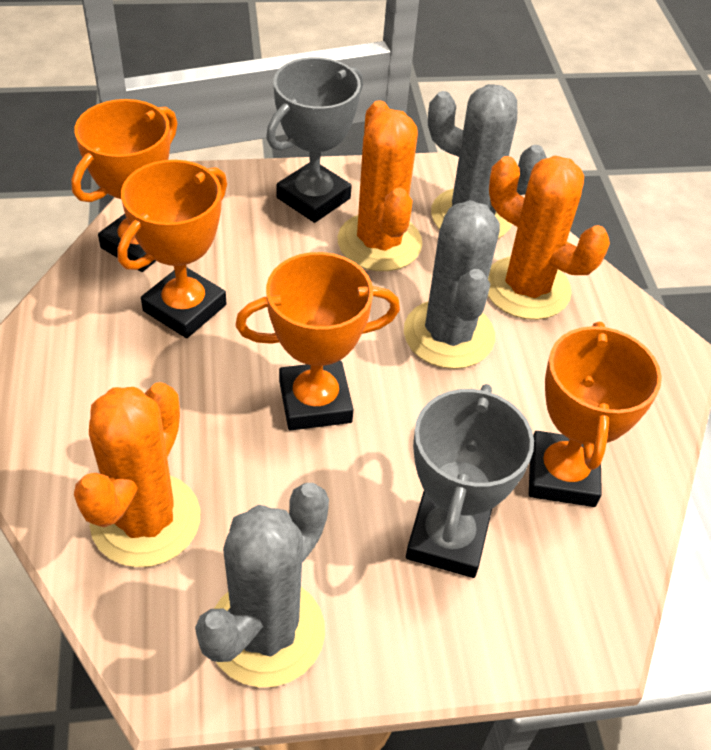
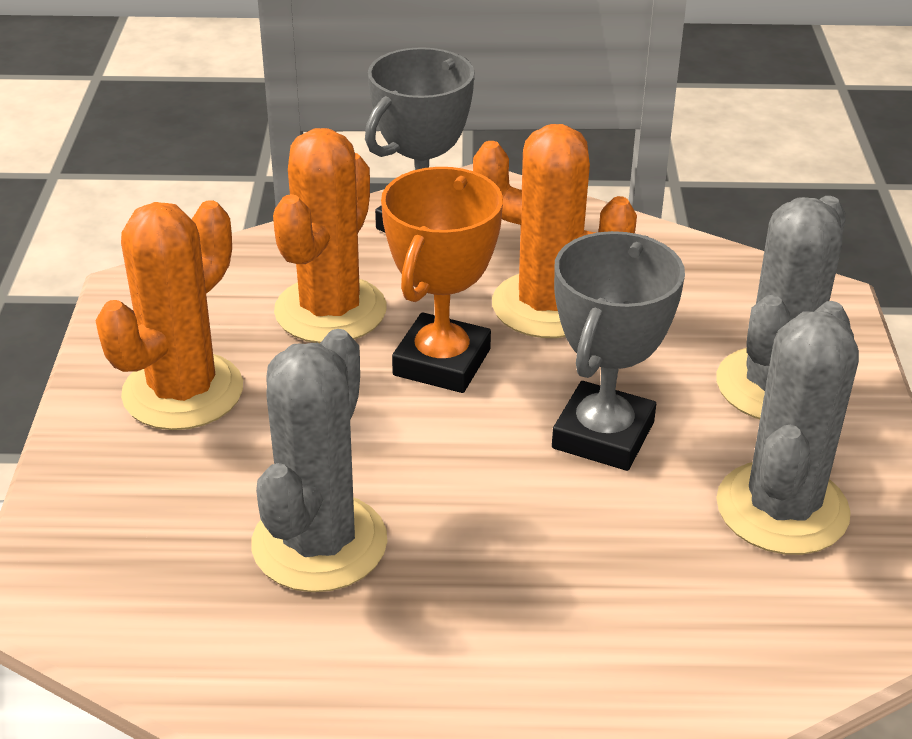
orange trophy: 4 -> 1

